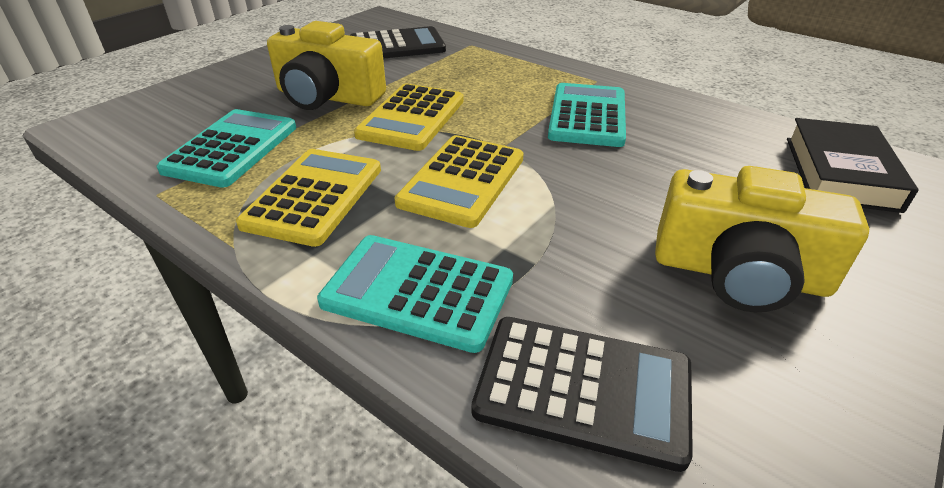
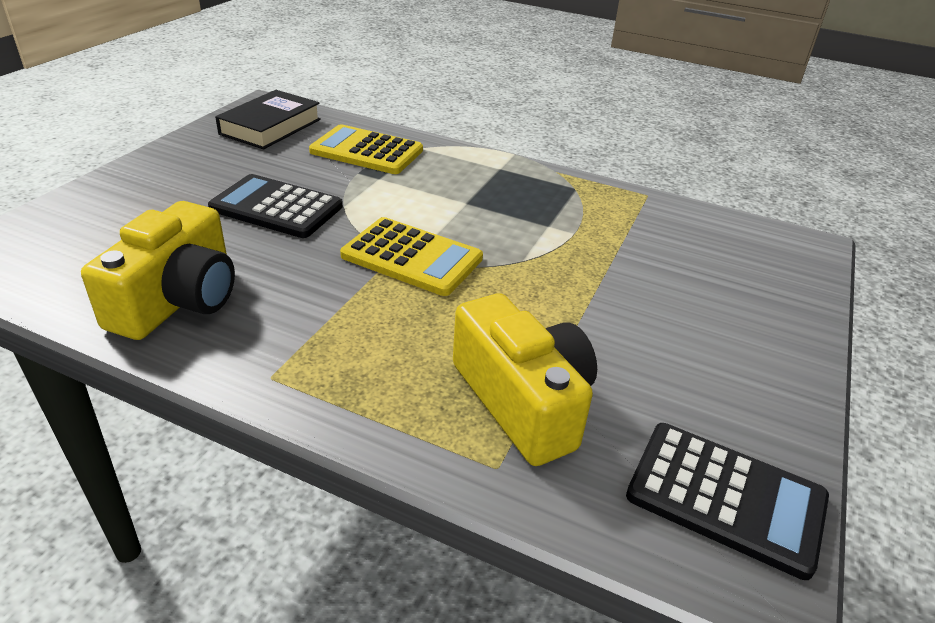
turquoise calculator: 3 -> 0
yellow calculator: 3 -> 2

